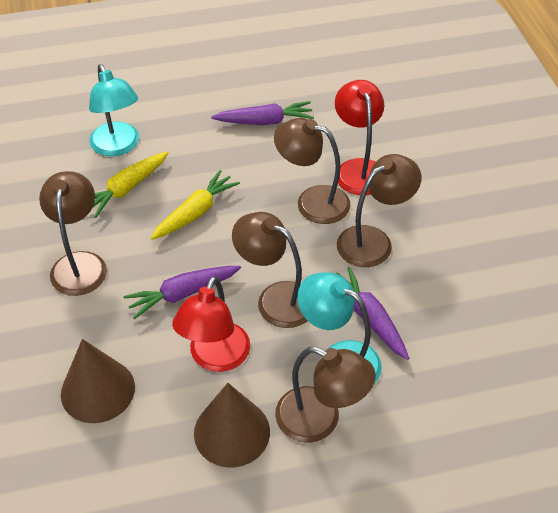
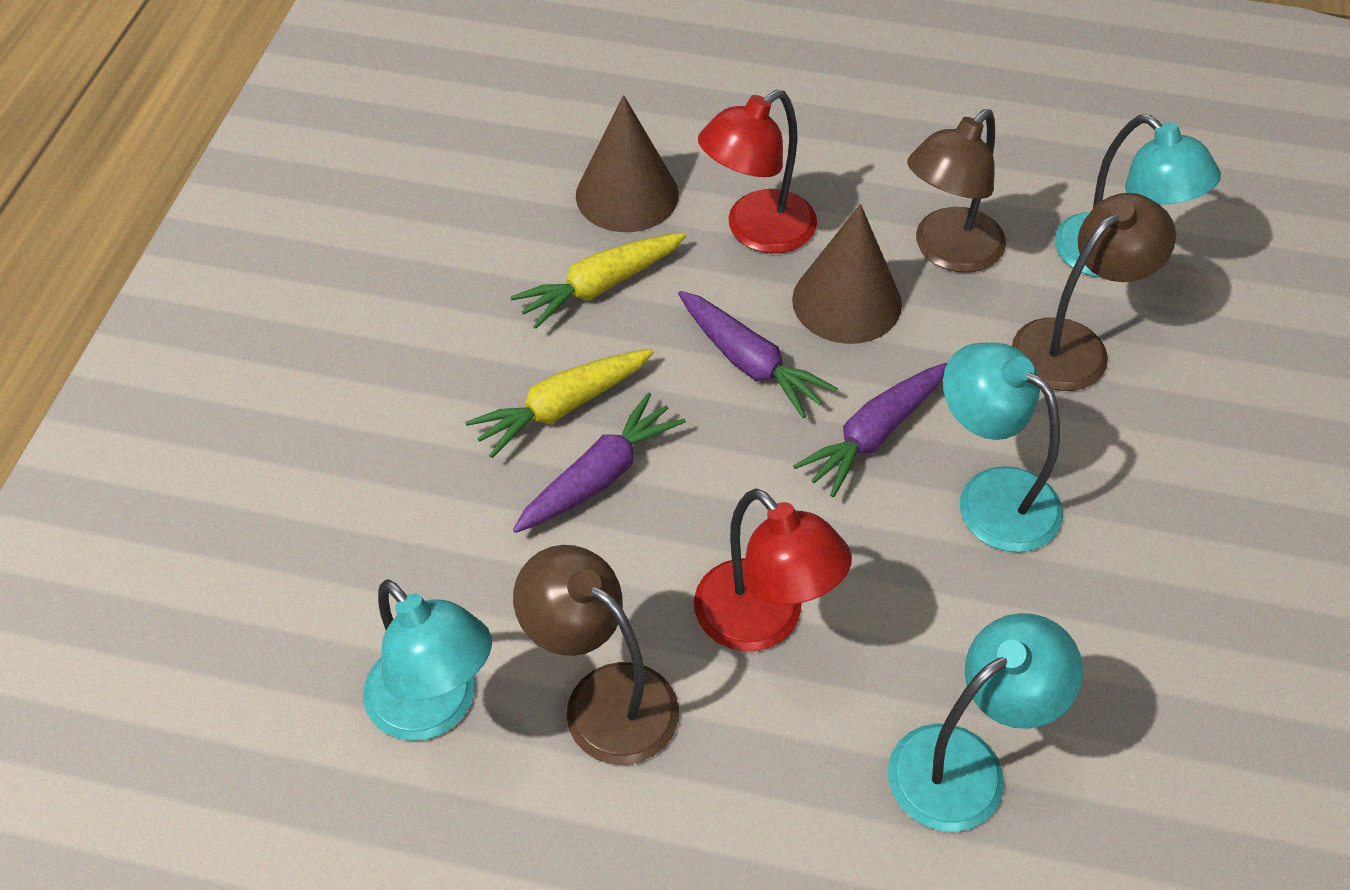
brown lamp: 5 -> 3
turquoise lamp: 2 -> 4

